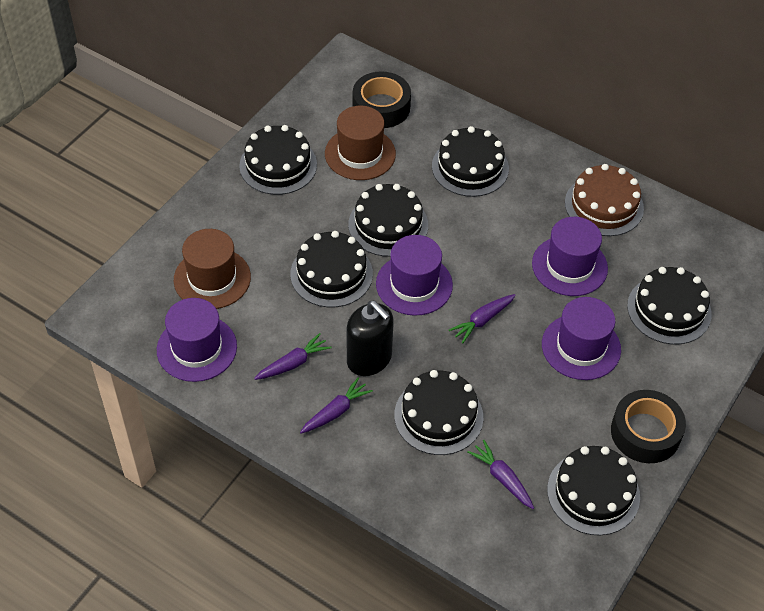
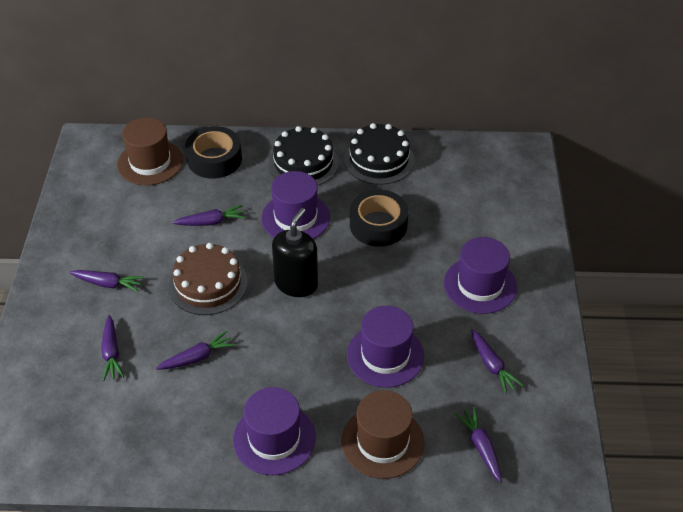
black cake: 7 -> 2
purple carrot: 4 -> 6

